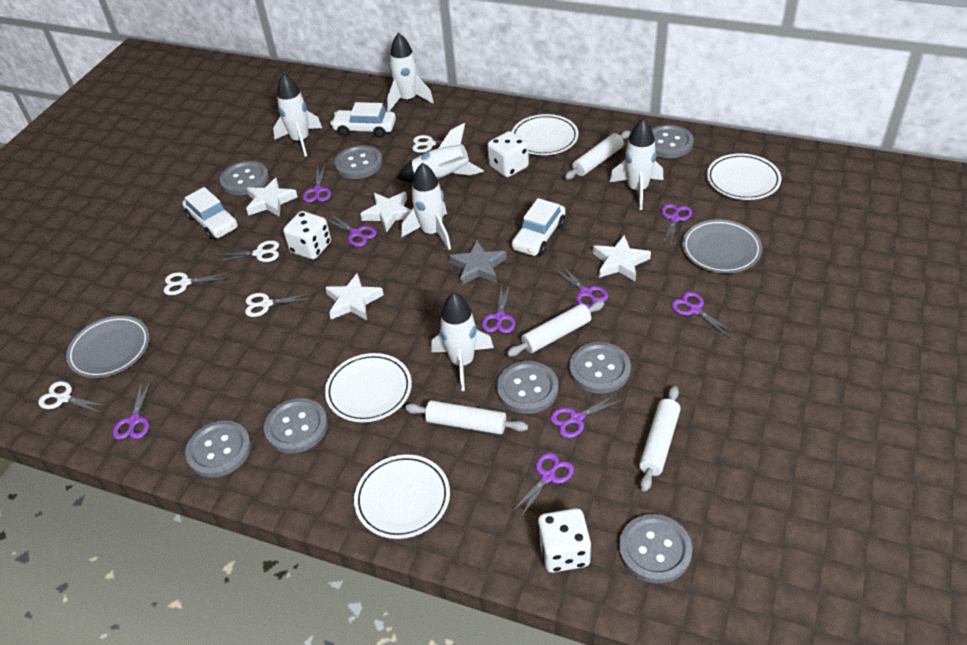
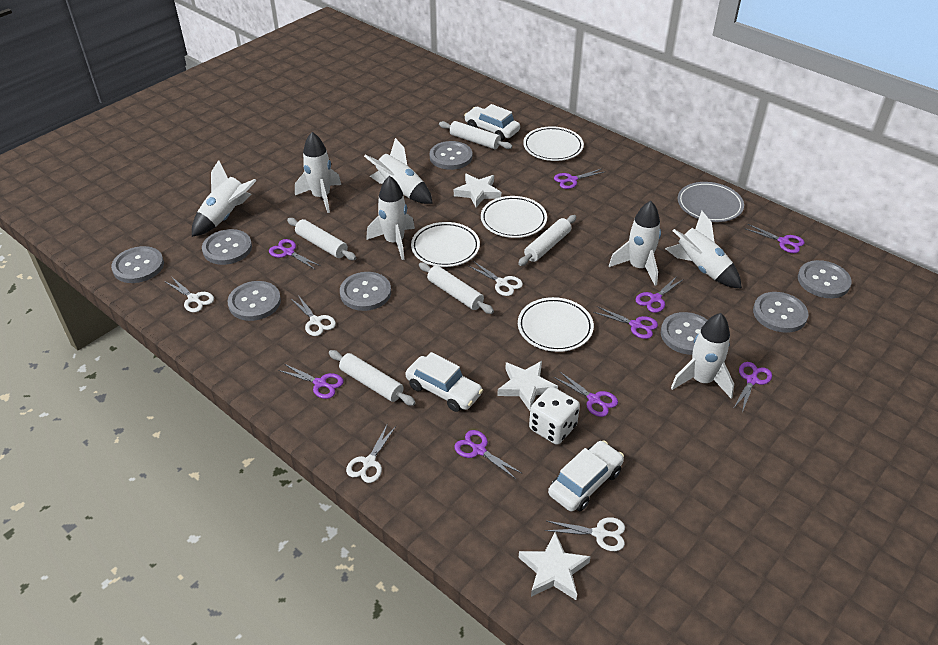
grey plate: 2 -> 1
grey star: 1 -> 0
white dice: 3 -> 1
white rocket: 6 -> 7
white rolling pin: 4 -> 5
white star: 4 -> 3

